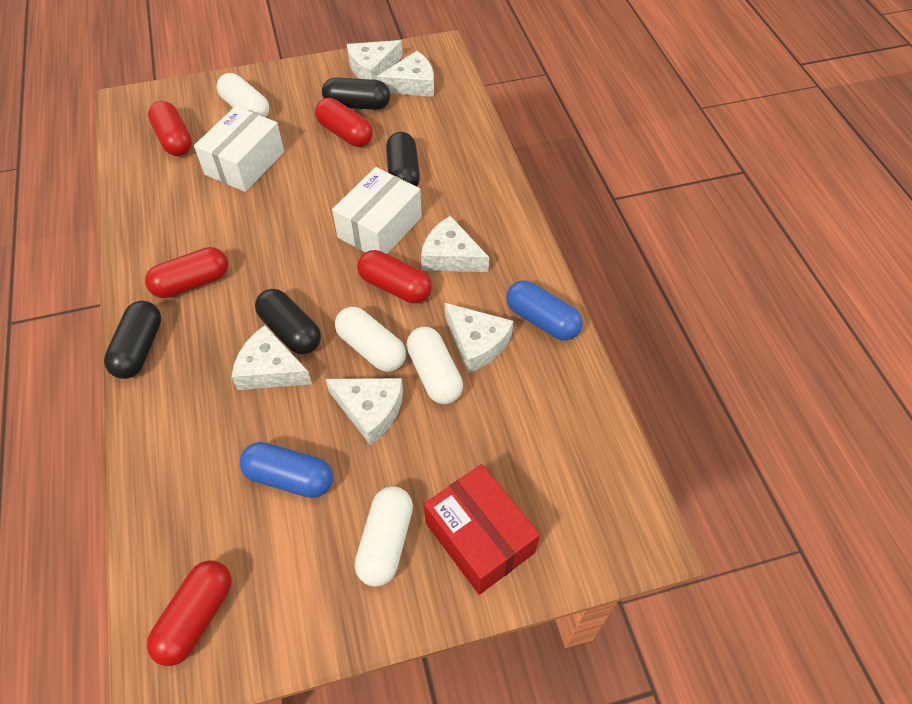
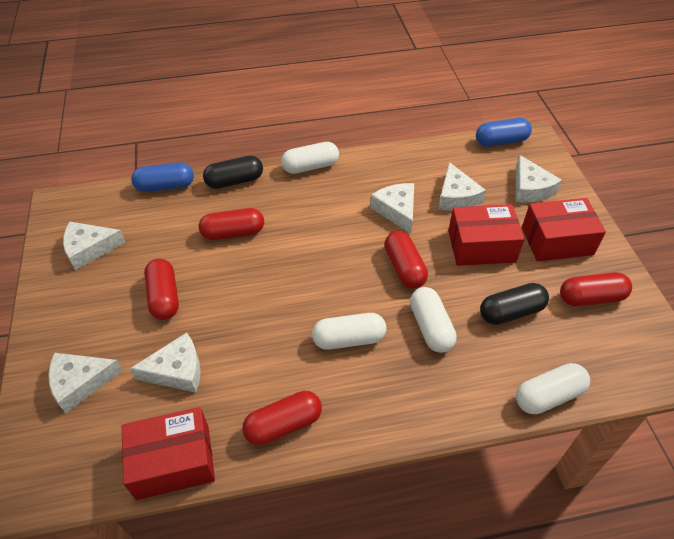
black capsule: 4 -> 2
red box: 1 -> 3
white box: 2 -> 0

